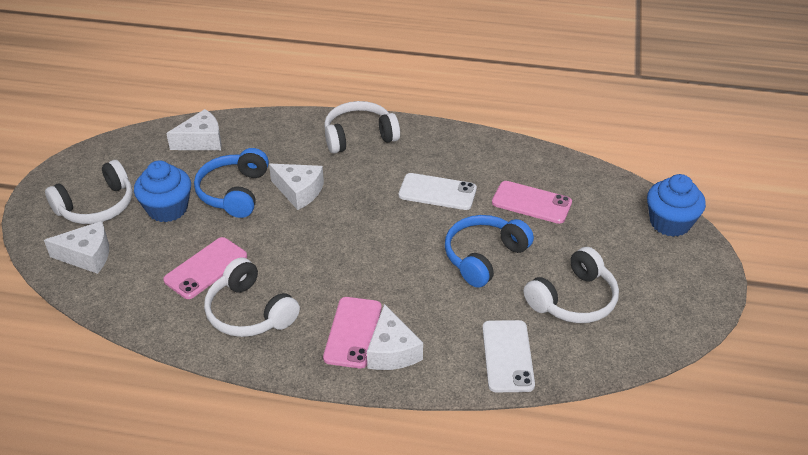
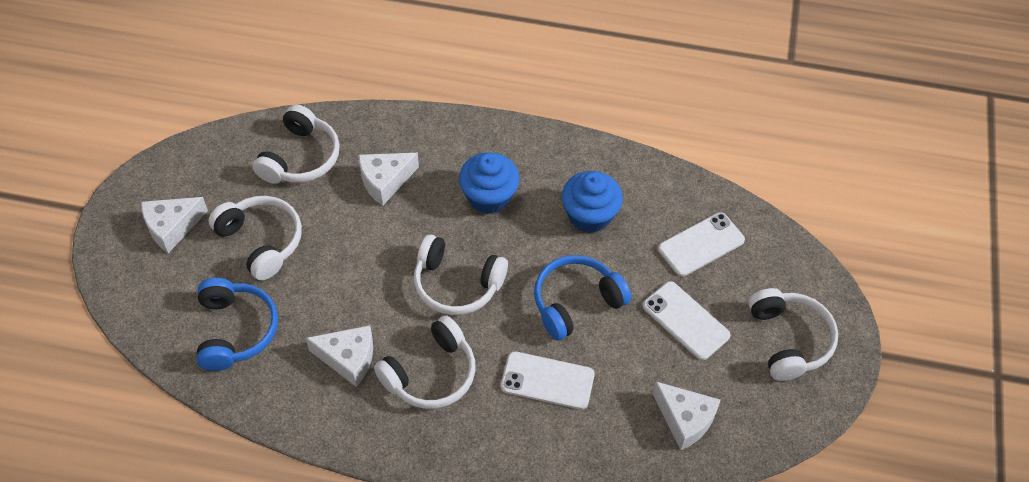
pink phone: 3 -> 0
white headphones: 4 -> 5
white phone: 2 -> 3

